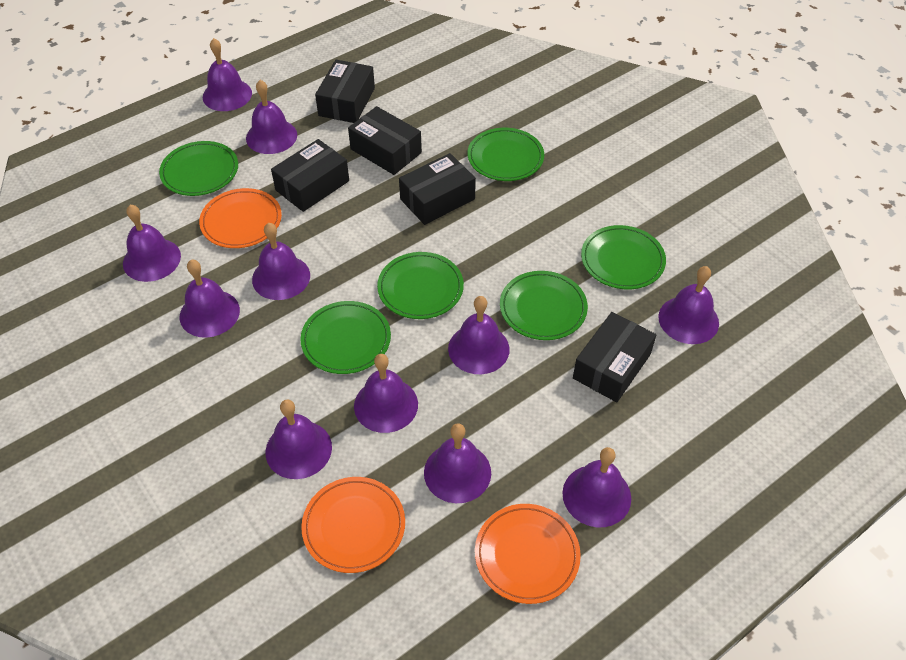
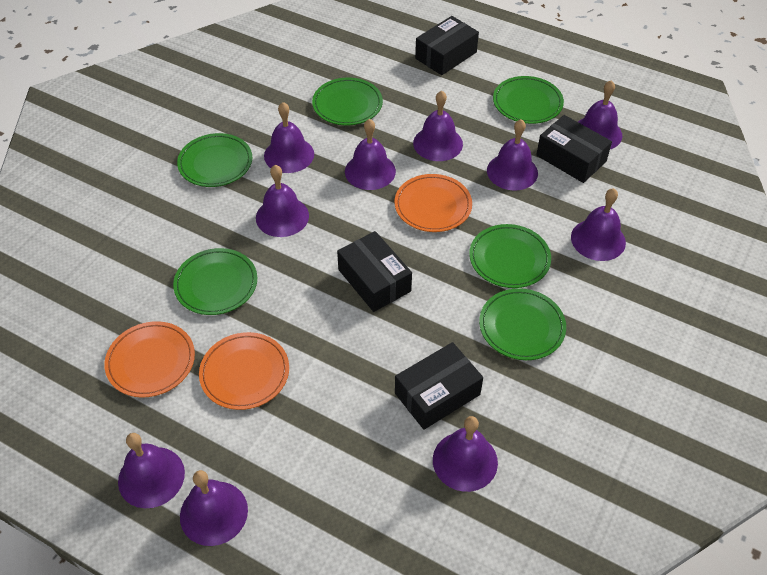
black box: 5 -> 4
purple bell: 11 -> 10

